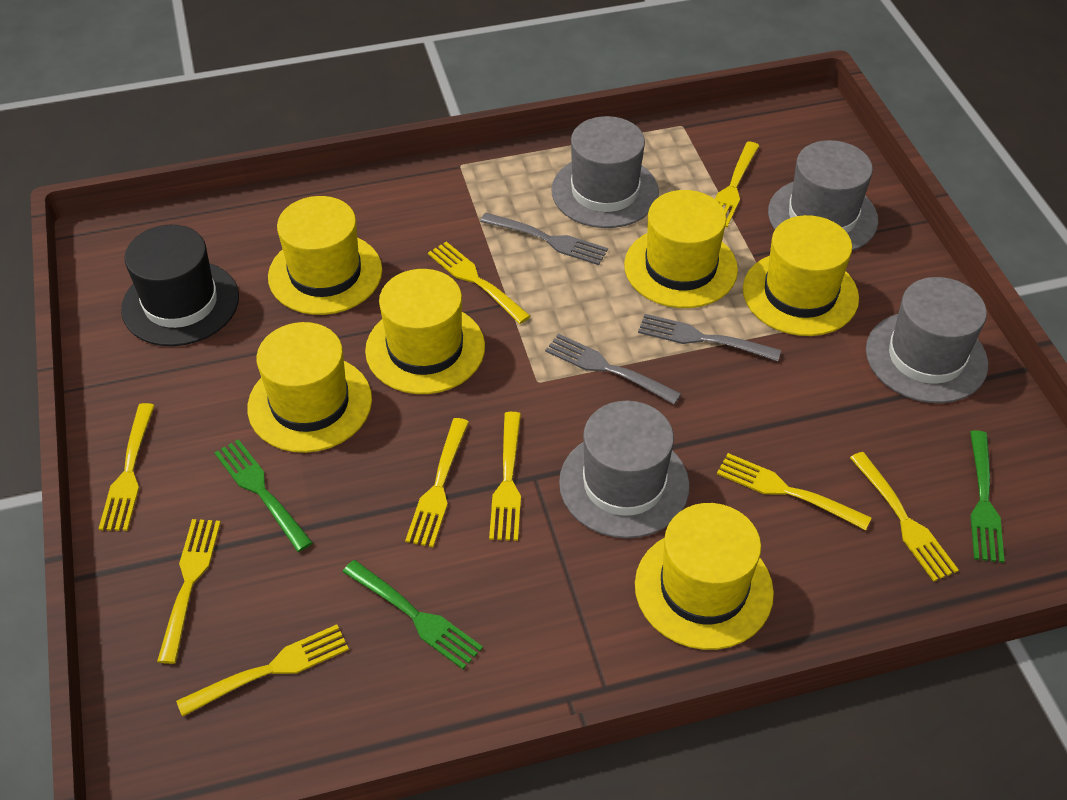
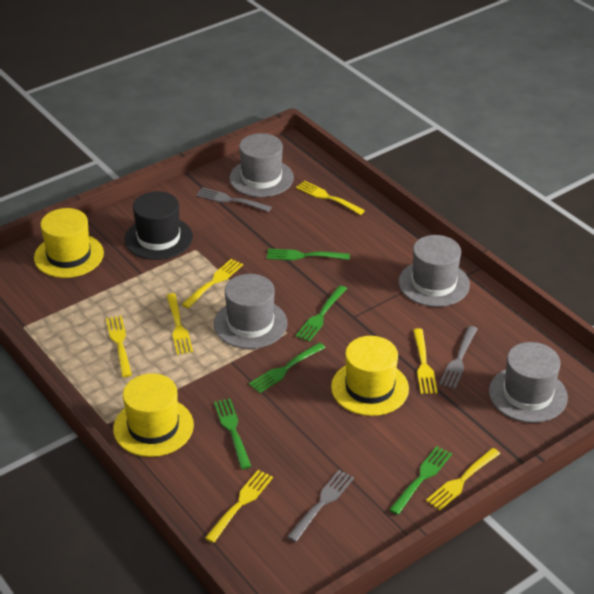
green fork: 3 -> 5
yellow fork: 9 -> 7
yellow hat: 6 -> 3

